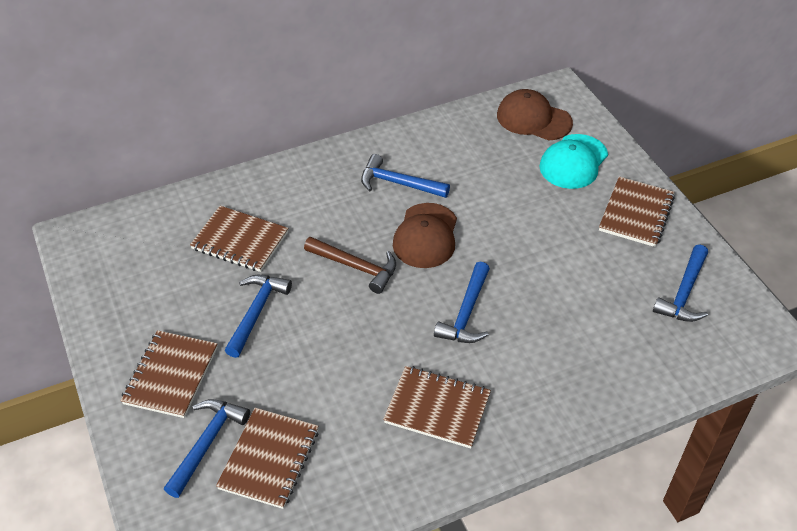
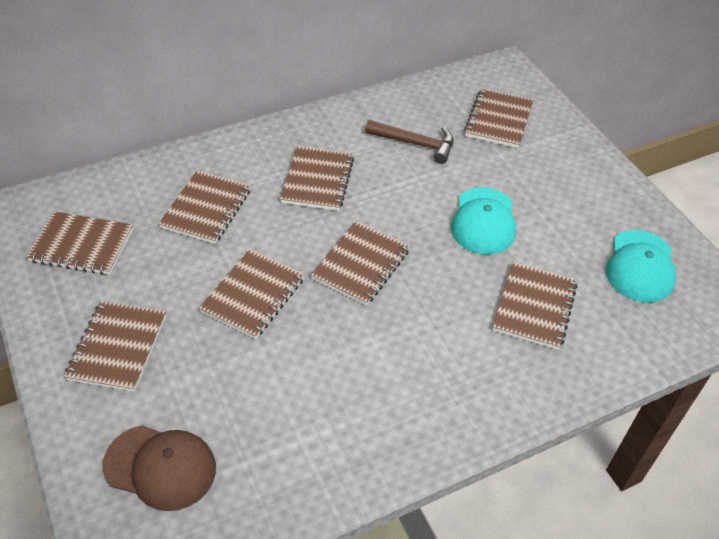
blue hammer: 5 -> 0
brown cap: 2 -> 1
brown notebook: 5 -> 8
turquoise cap: 1 -> 2

